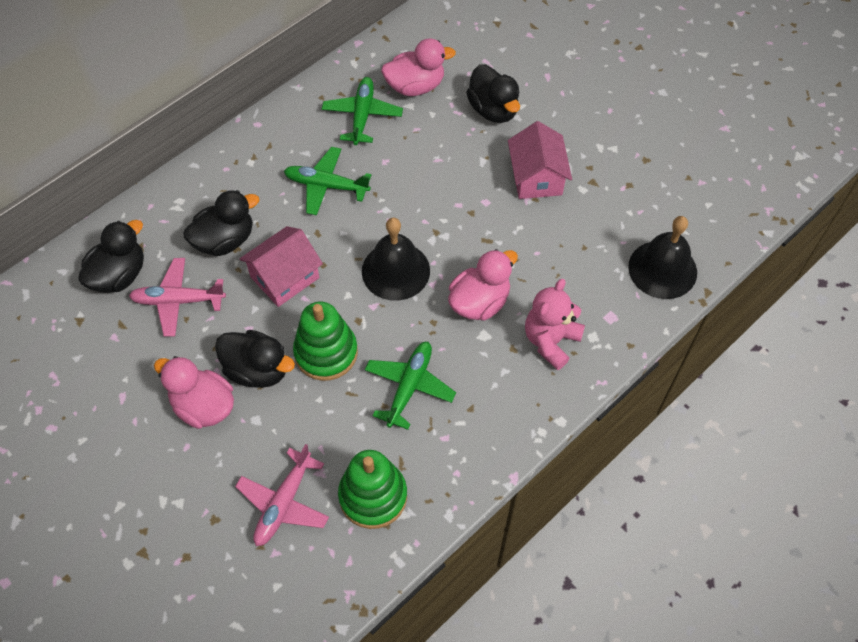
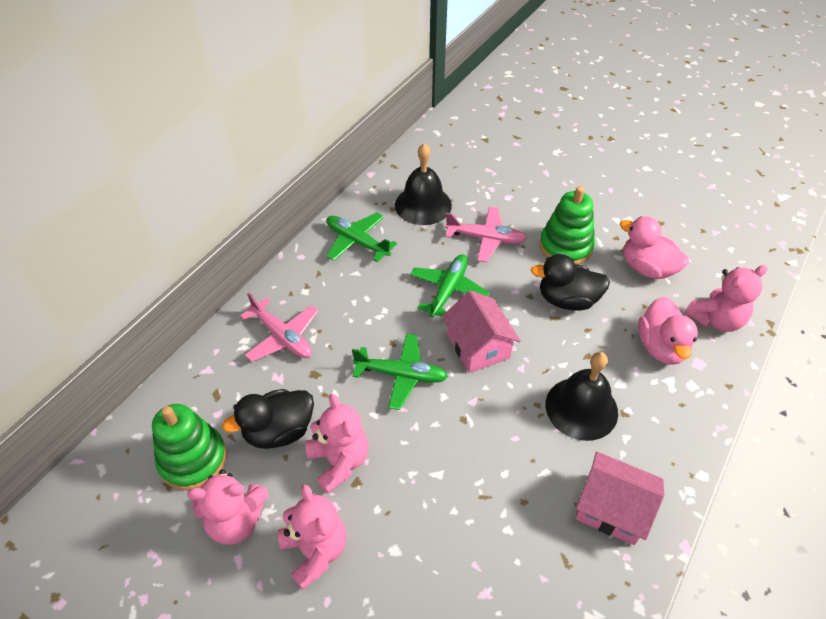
black duck: 4 -> 2
pink duck: 3 -> 2
pink teddy bear: 1 -> 4

